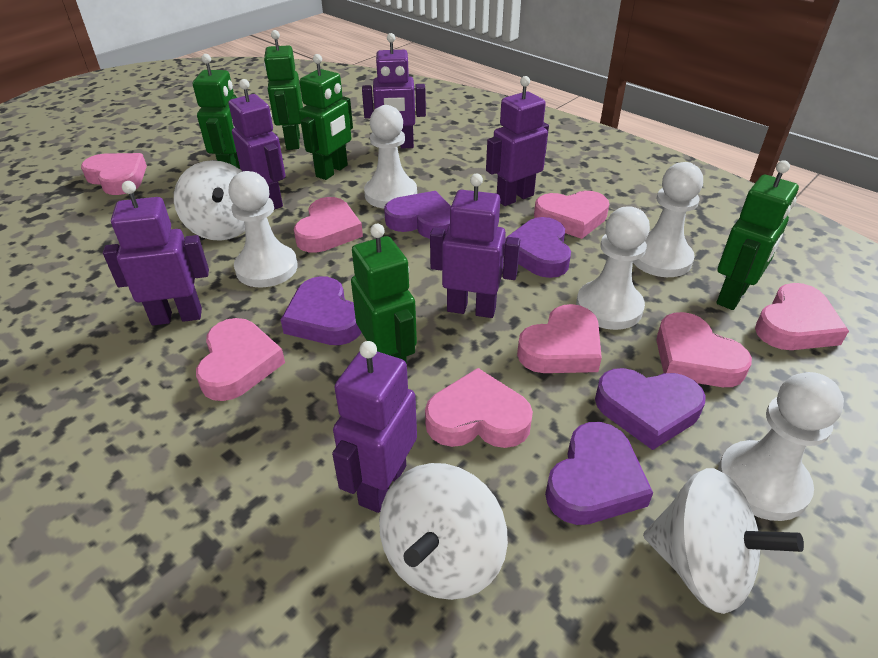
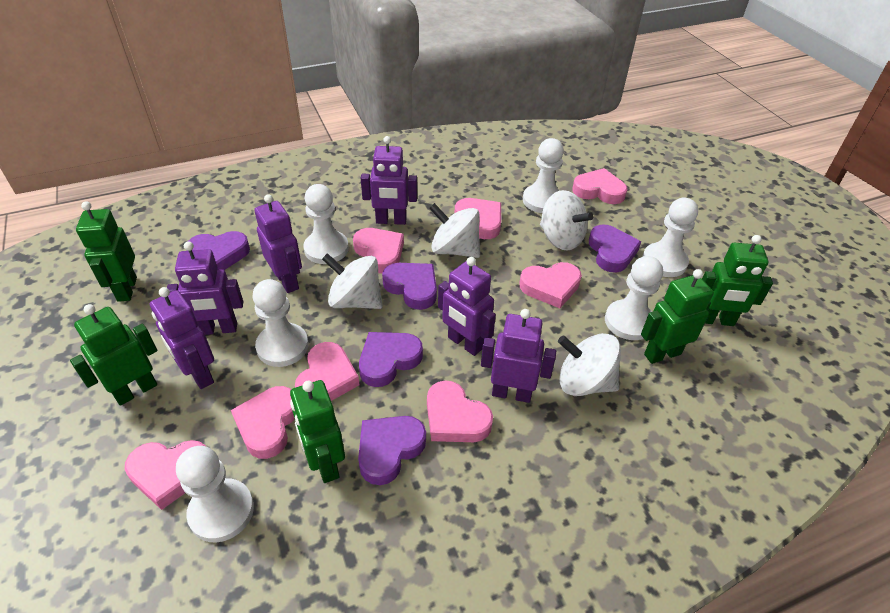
white pawn: 5 -> 6
white spinning top: 3 -> 4

